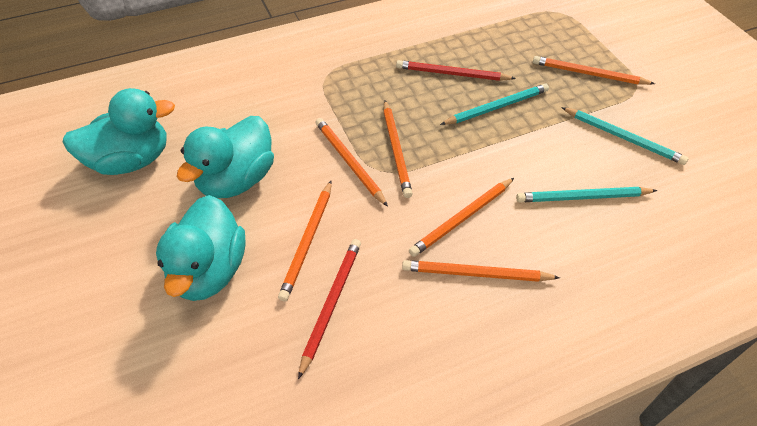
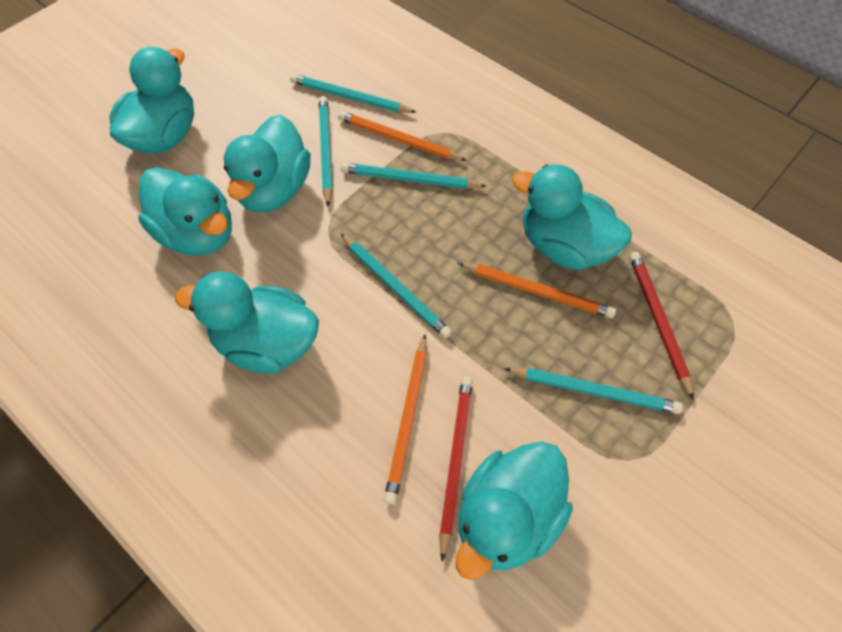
orange pencil: 6 -> 3
turquoise duck: 3 -> 6
turquoise pencil: 3 -> 5

